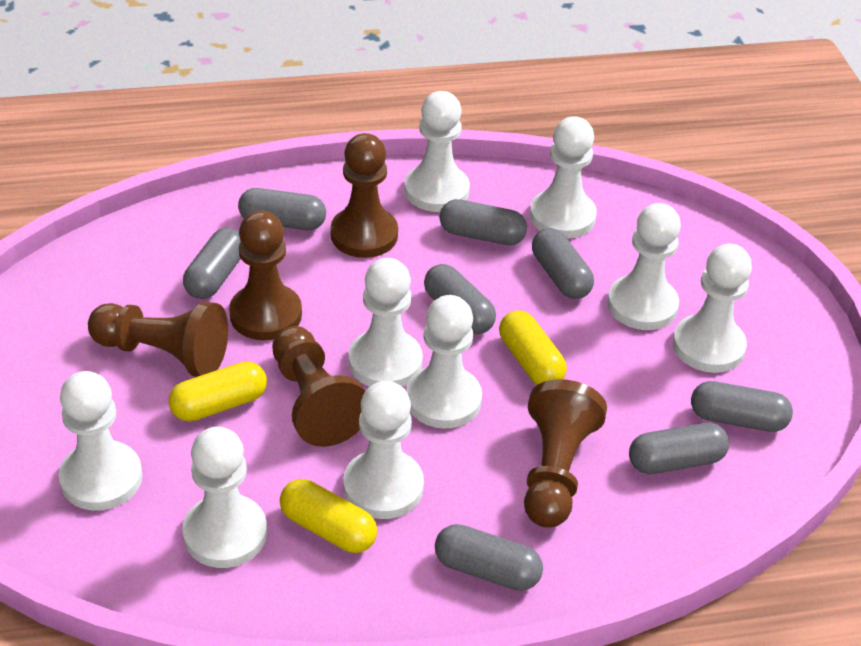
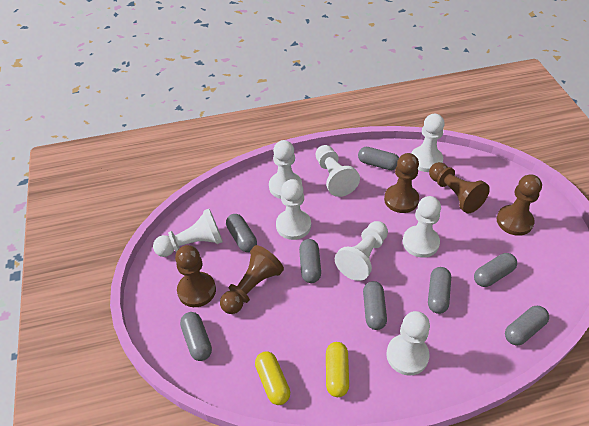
white pawn: 9 -> 8
yellow capsule: 3 -> 2

